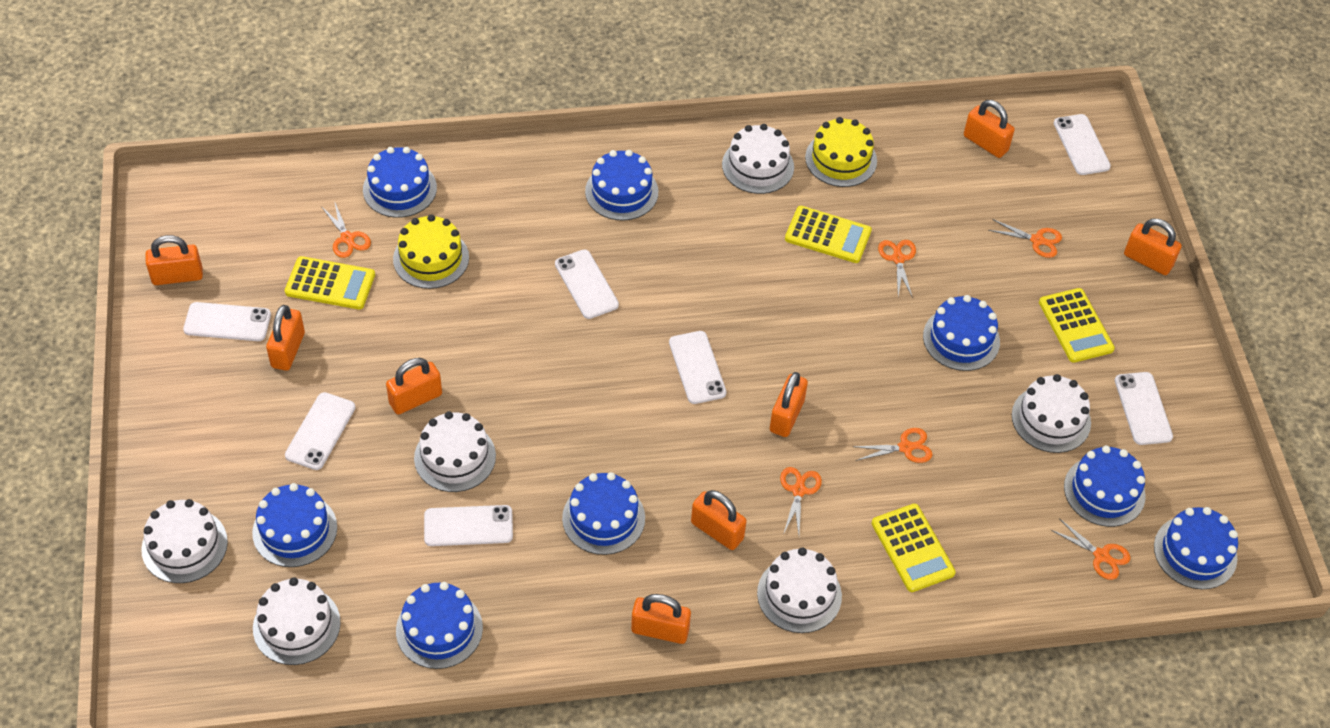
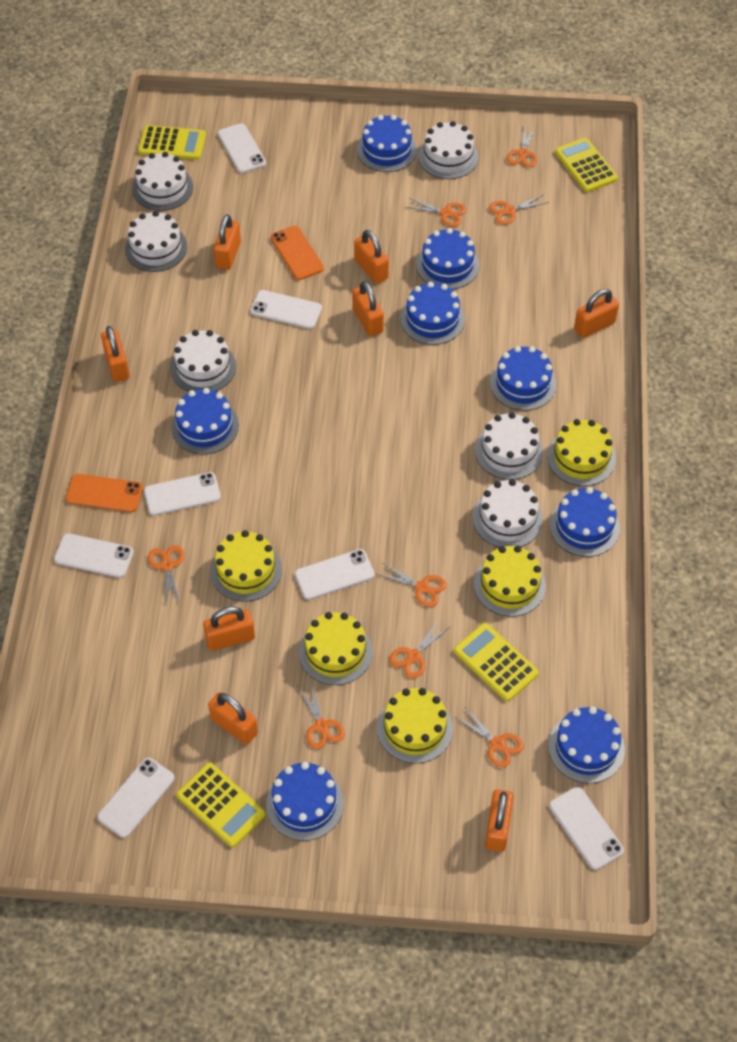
orange phone: 0 -> 2
orange scissors: 6 -> 8
yellow cake: 2 -> 5

